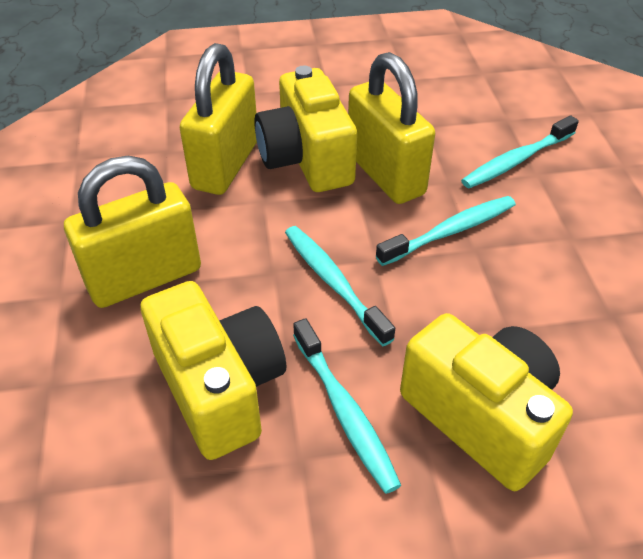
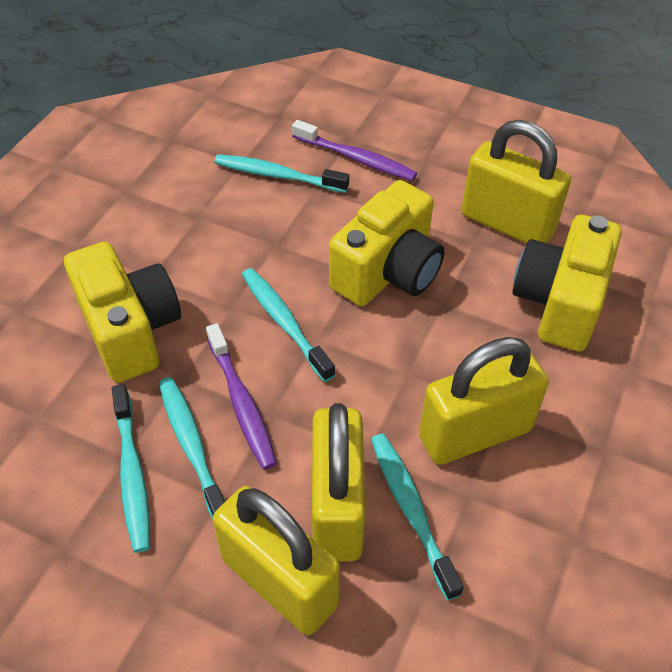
purple toothbrush: 0 -> 2
turquoise toothbrush: 4 -> 5
yellow padlock: 3 -> 4

